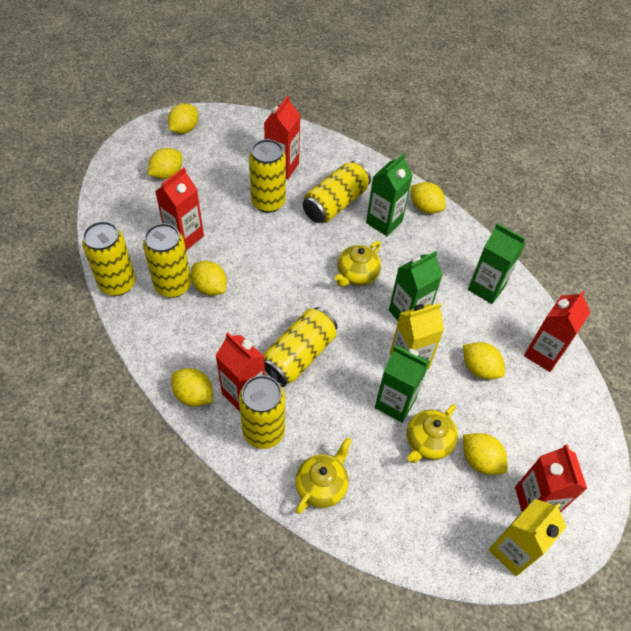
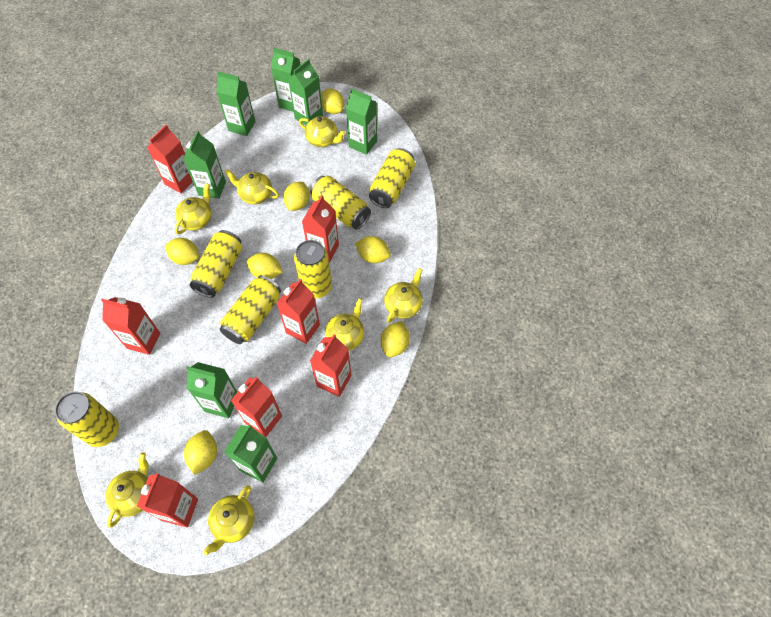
green carton: 4 -> 7
red carton: 5 -> 7
yellow carton: 2 -> 0
yellow teapot: 3 -> 7

